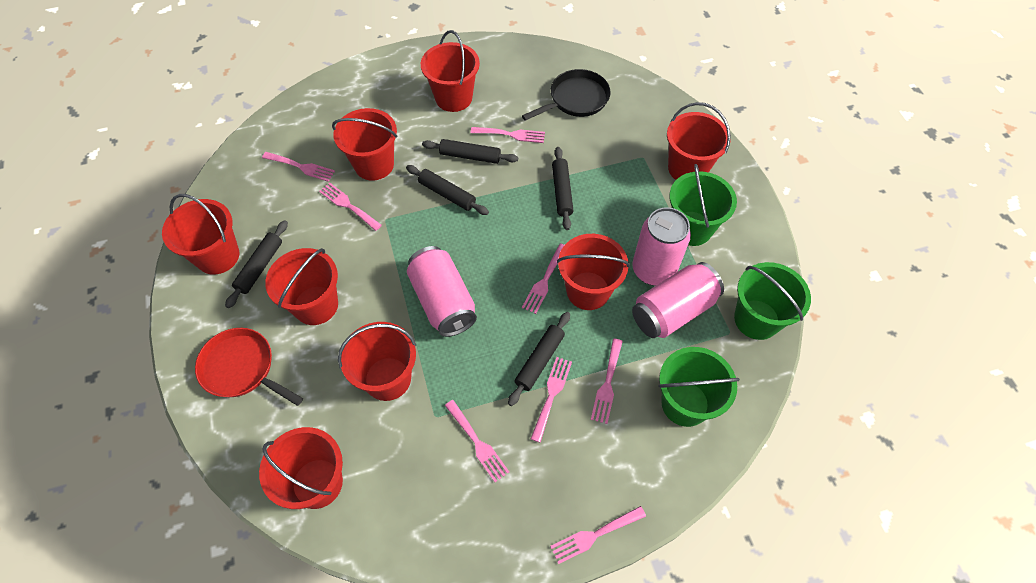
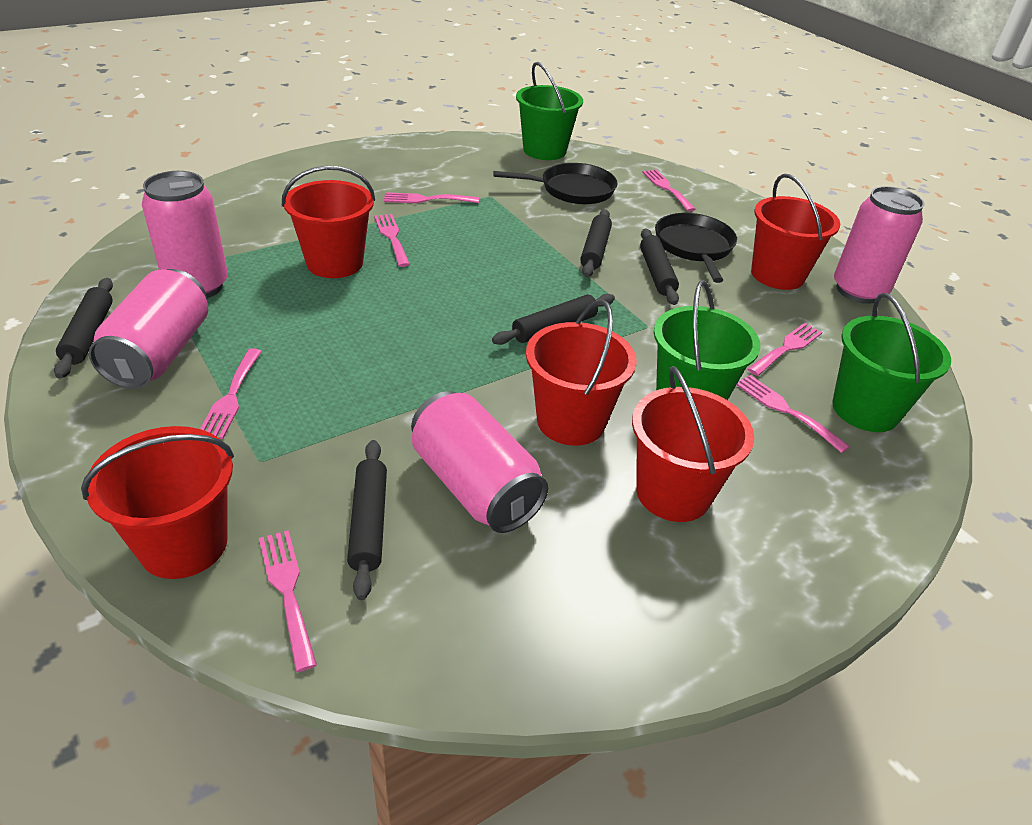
black pan: 1 -> 2
pink can: 3 -> 4
pink fork: 8 -> 7
red bucket: 8 -> 5
red pan: 1 -> 0

